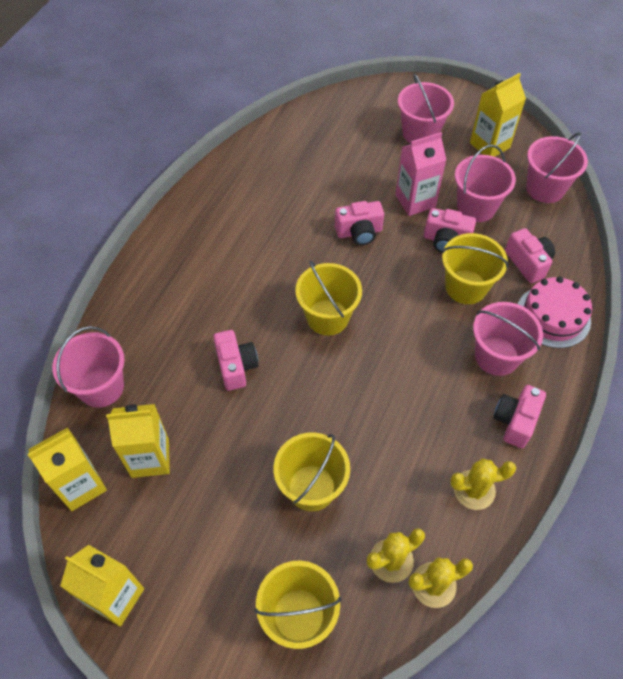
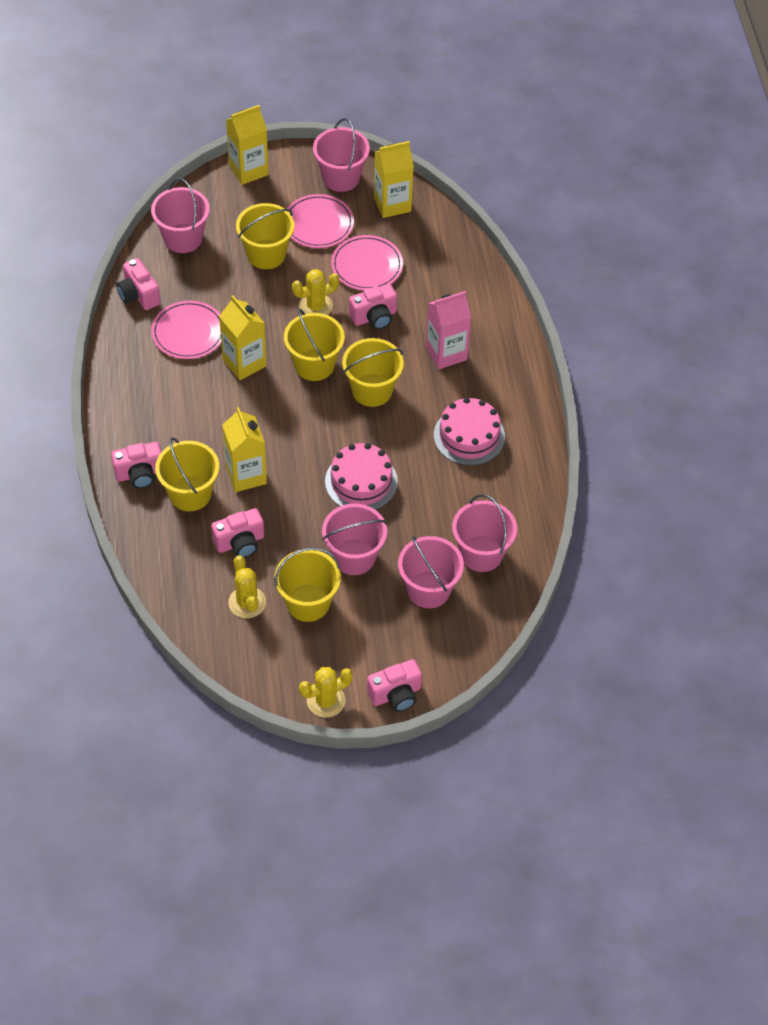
pink cake: 1 -> 2
pink plate: 0 -> 3
yellow bucket: 4 -> 5

